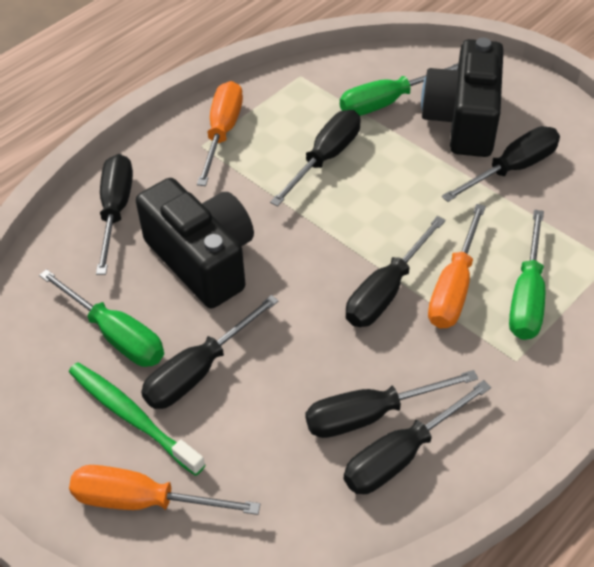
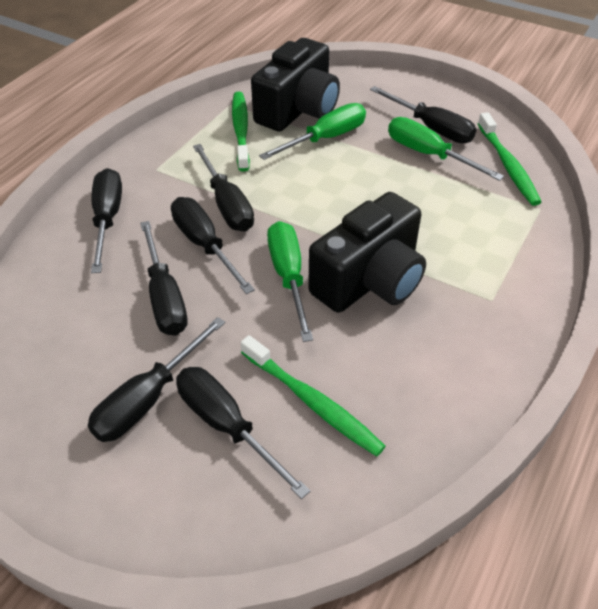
green toothbrush: 1 -> 3
orange screwdriver: 3 -> 0

